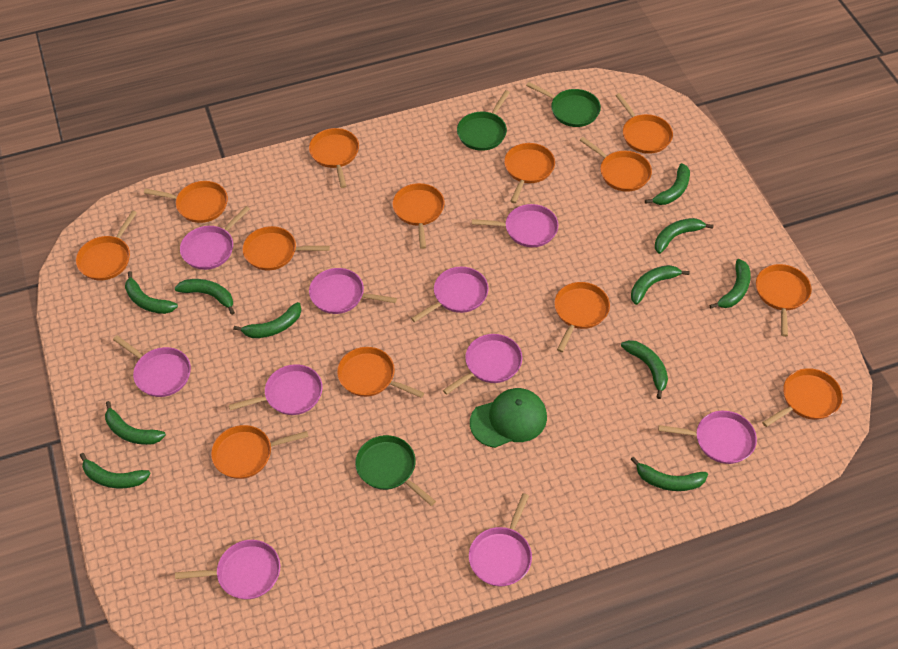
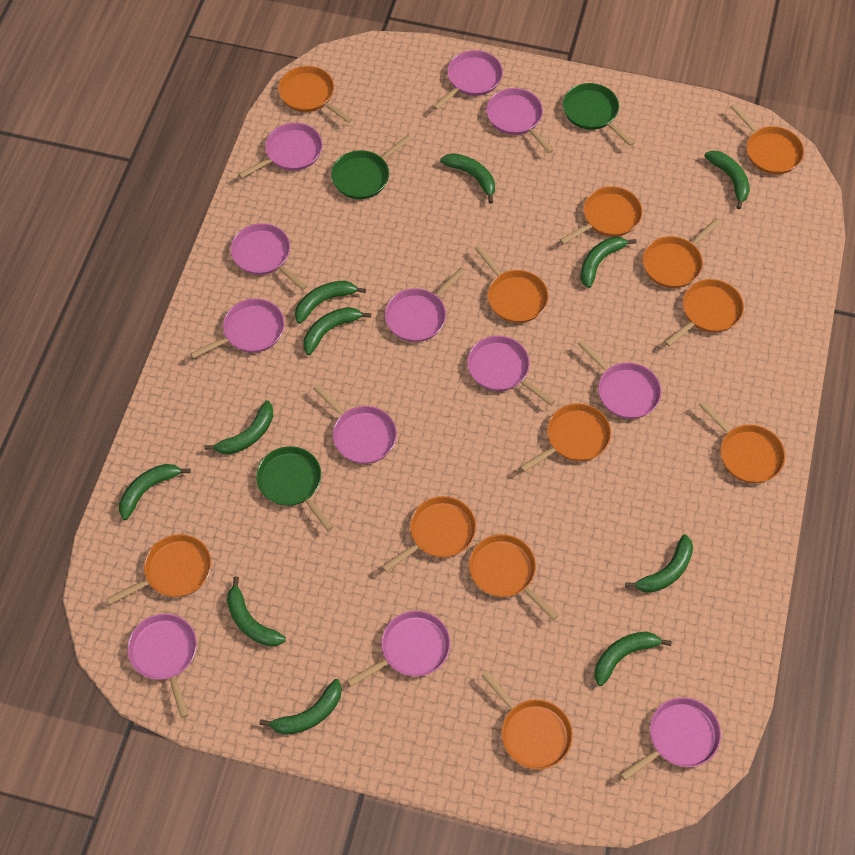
green cap: 1 -> 0
orange pan: 13 -> 12
pink pan: 10 -> 12

